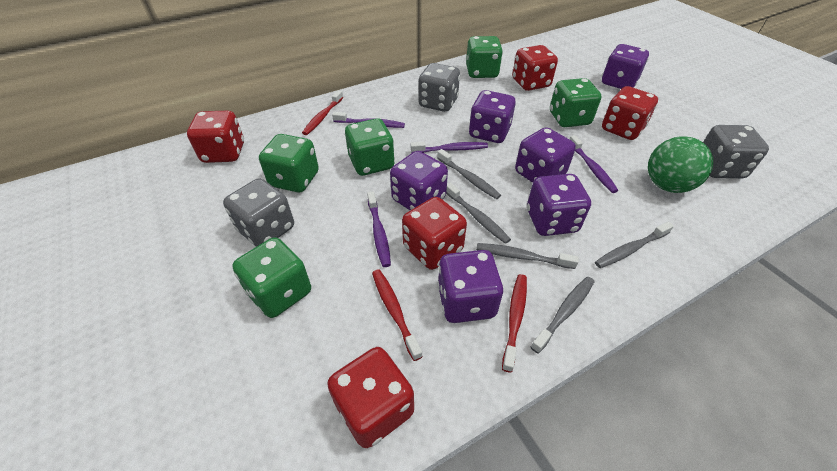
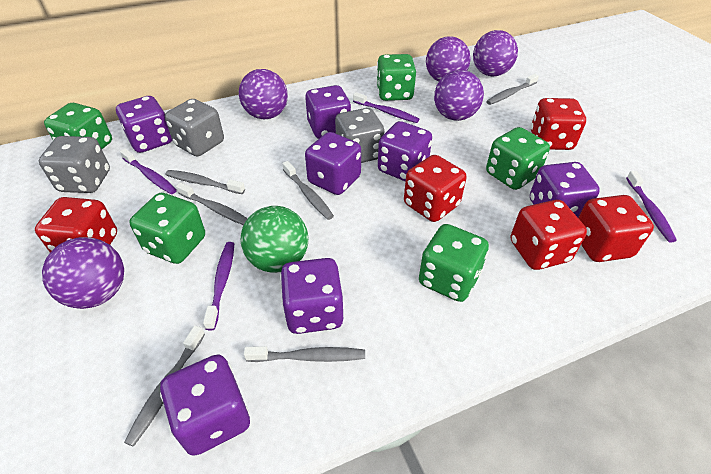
grey toothbrush: 5 -> 6
purple ball: 0 -> 5
purple dice: 6 -> 7
red toothbrush: 3 -> 0

